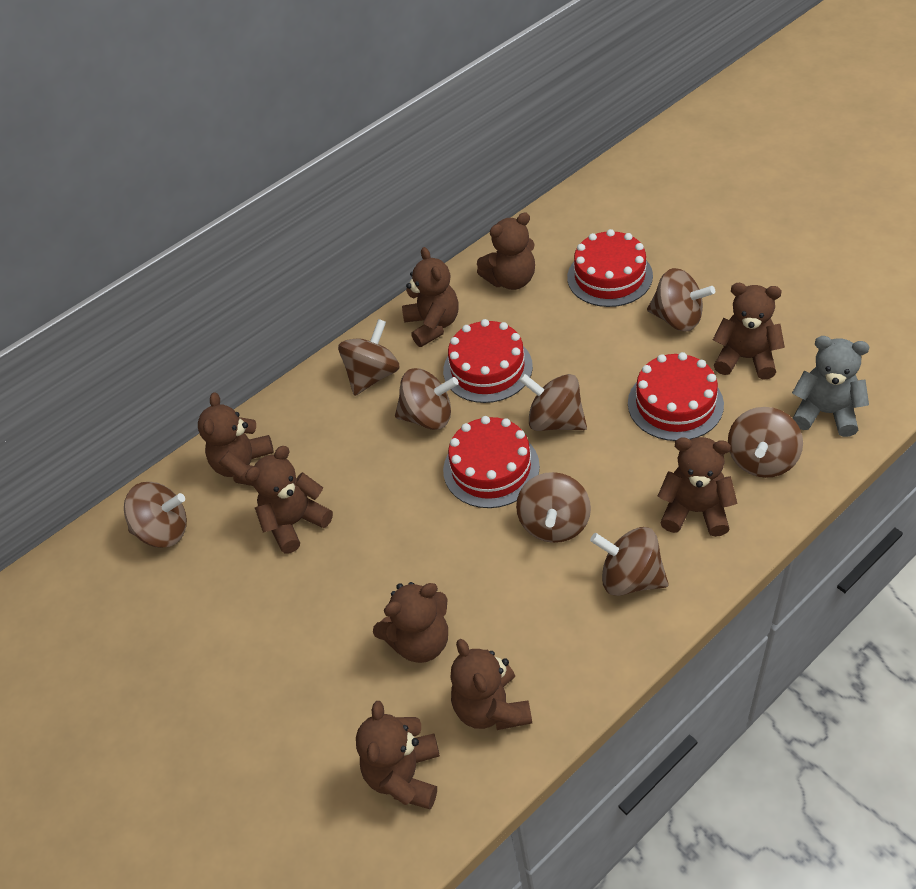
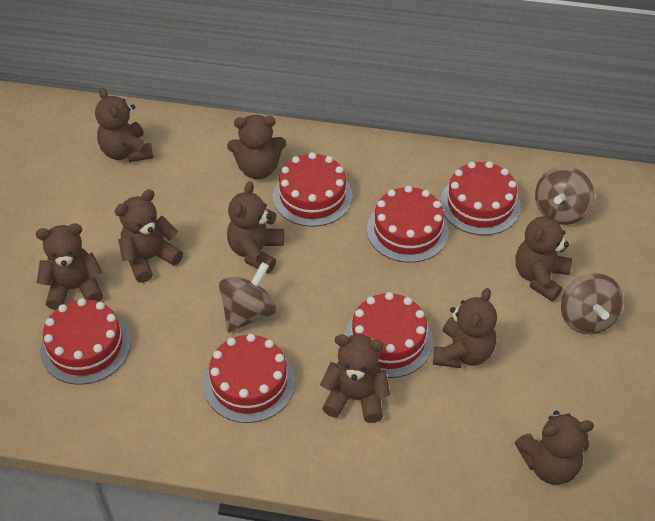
brown spinning top: 8 -> 3
grey teddy bear: 1 -> 0
red cake: 4 -> 6

